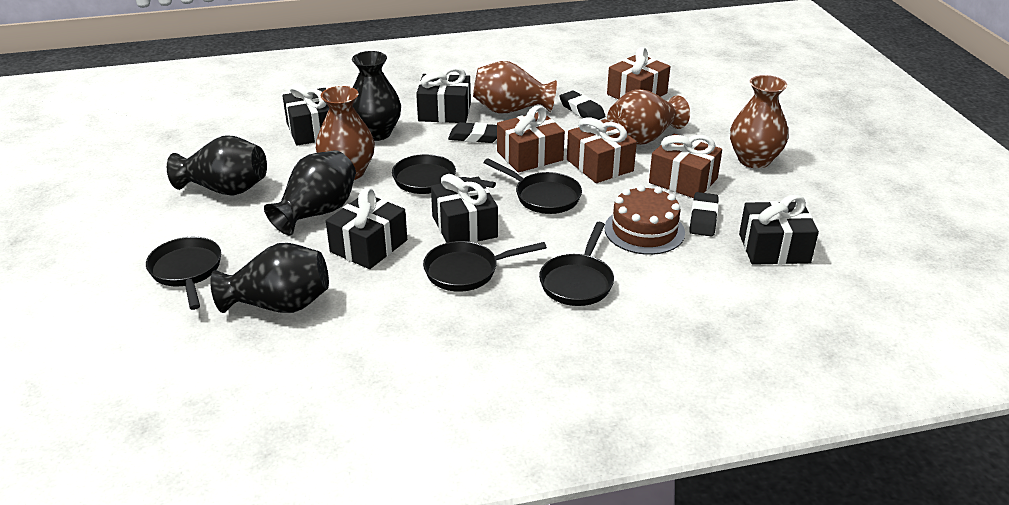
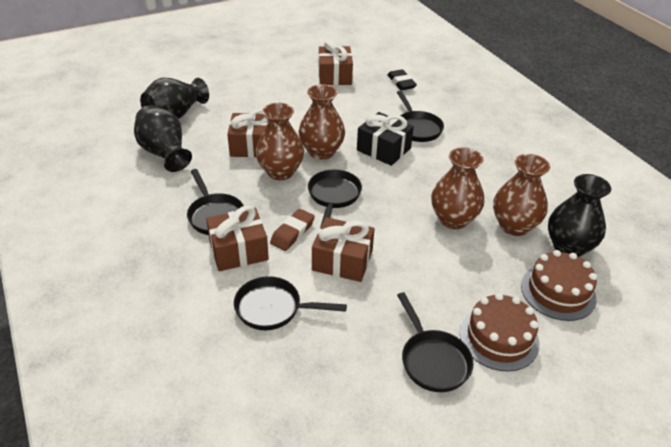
black eraser: 3 -> 1
black gift: 5 -> 1
black vase: 4 -> 3
brown cake: 1 -> 2
brown eraser: 0 -> 1

